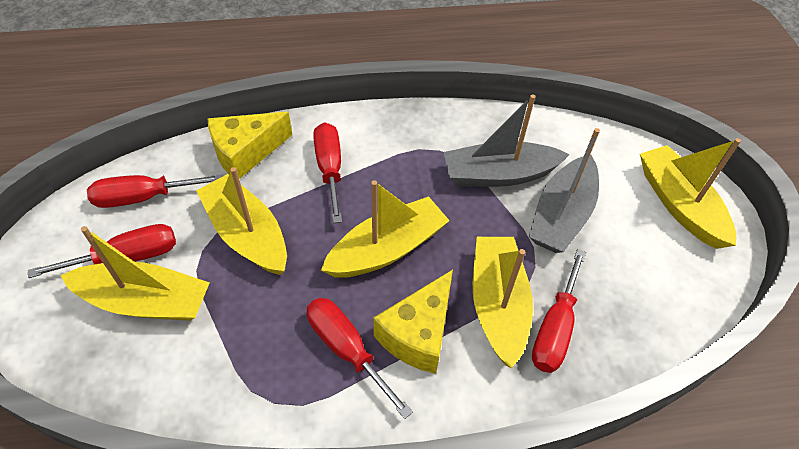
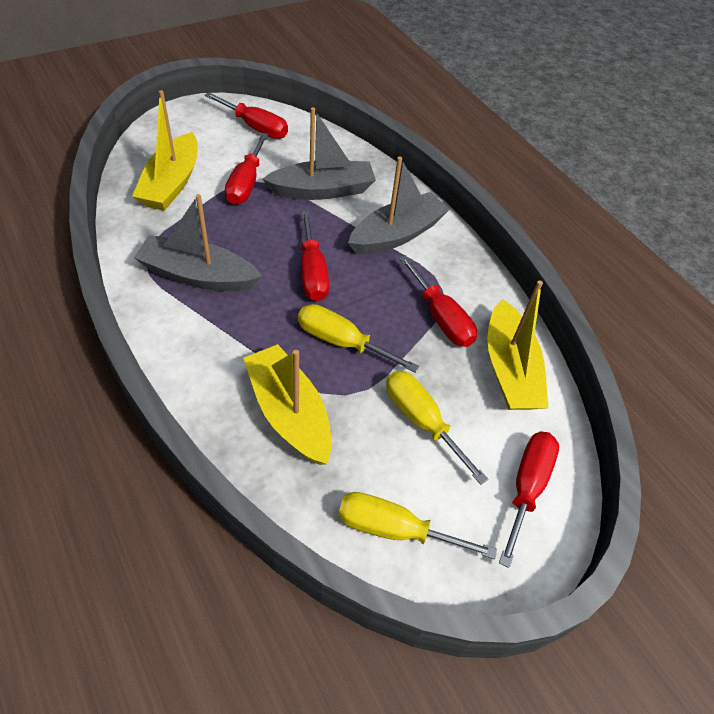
grey boat: 2 -> 3
yellow boat: 5 -> 3
yellow cheese: 2 -> 0
yellow screwdriver: 0 -> 3

